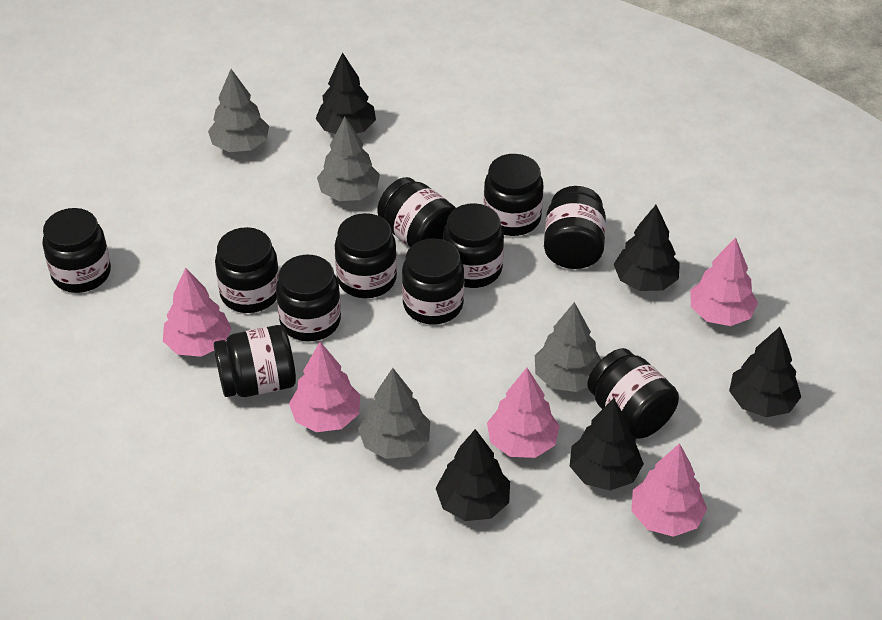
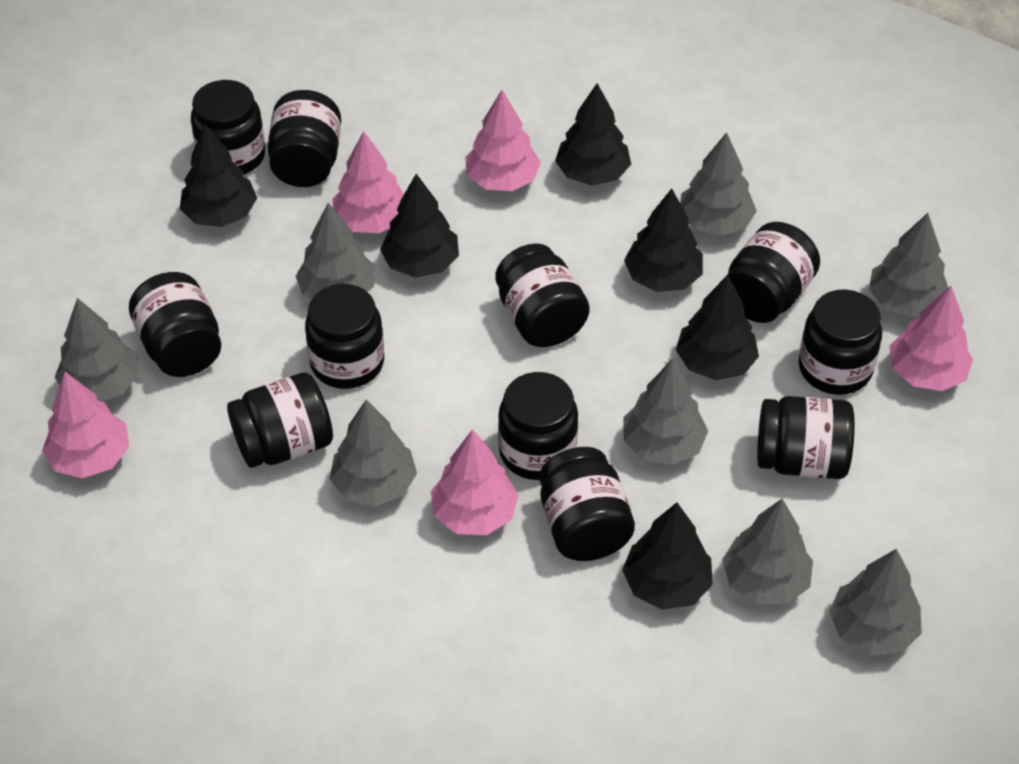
black tree: 5 -> 6
grey tree: 4 -> 8

